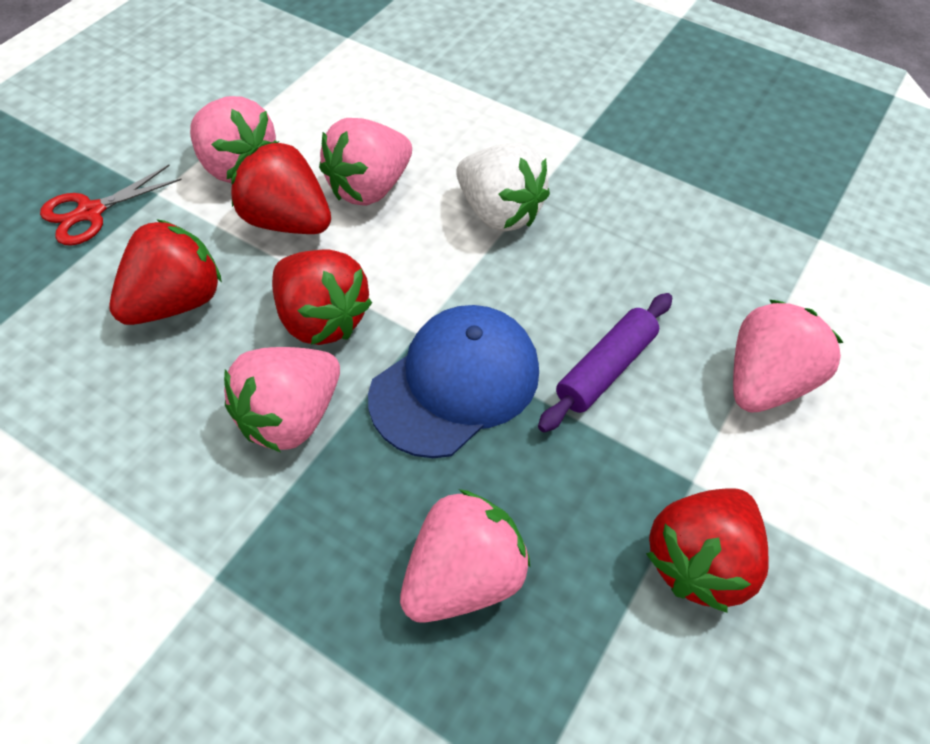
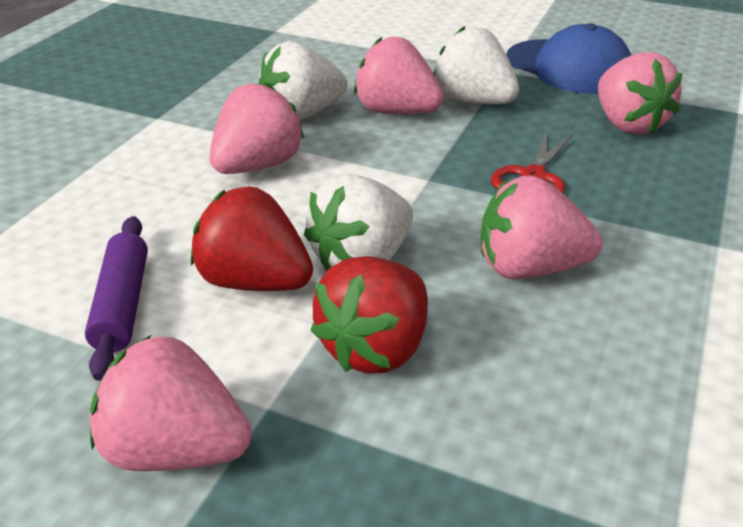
red strawberry: 4 -> 2
white strawberry: 1 -> 3

